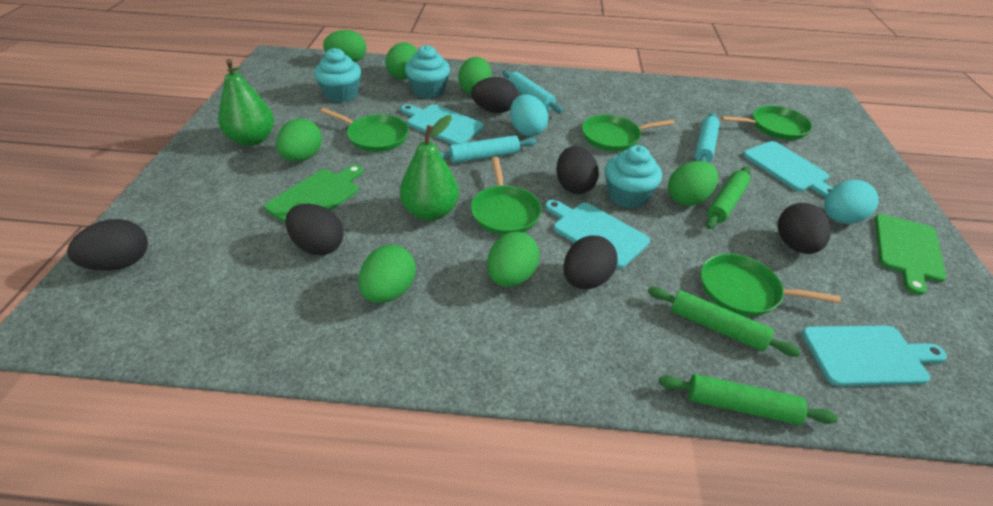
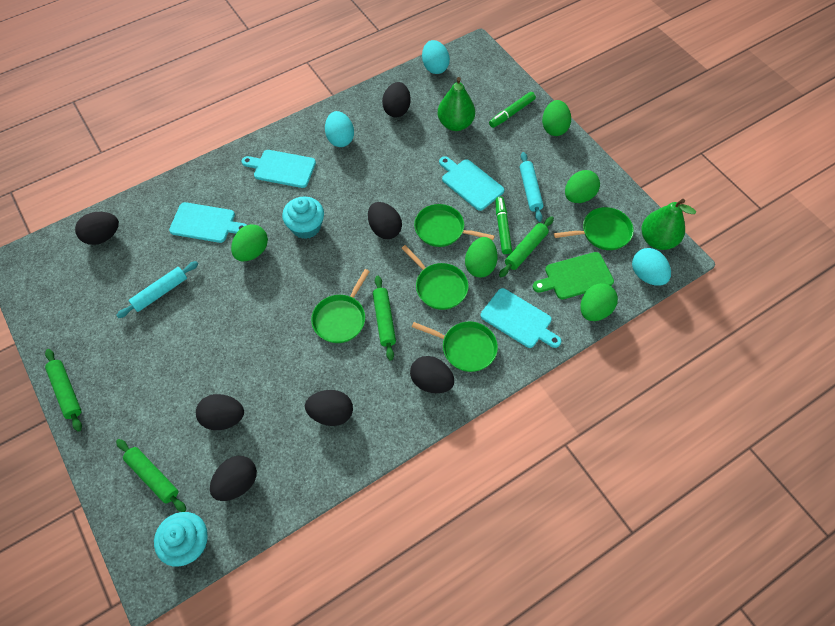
black egg: 6 -> 7
green cutting board: 2 -> 1
green egg: 7 -> 5
green marker: 0 -> 2
green rolling pin: 3 -> 4
turquoise cupcake: 3 -> 2
turquoise egg: 2 -> 3
turquoise rolling pin: 3 -> 2

